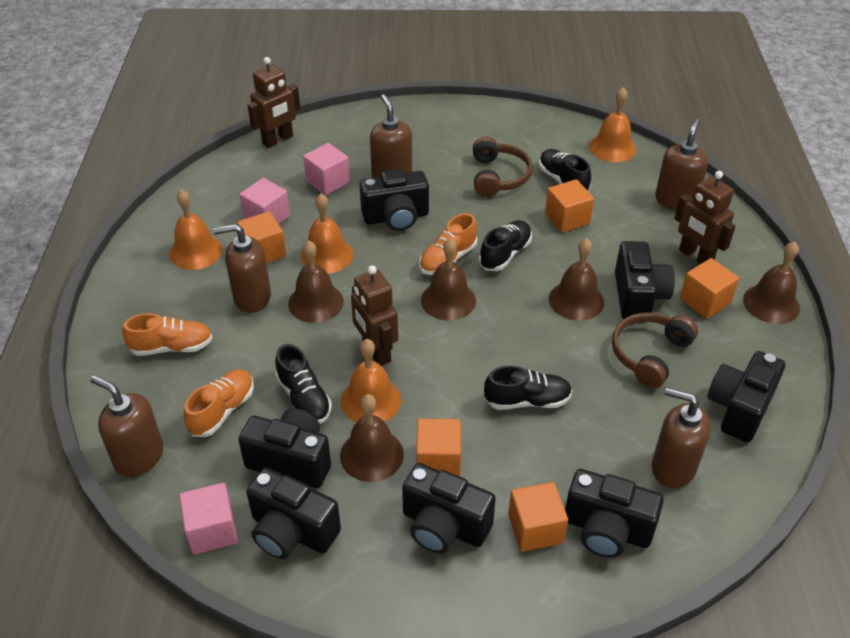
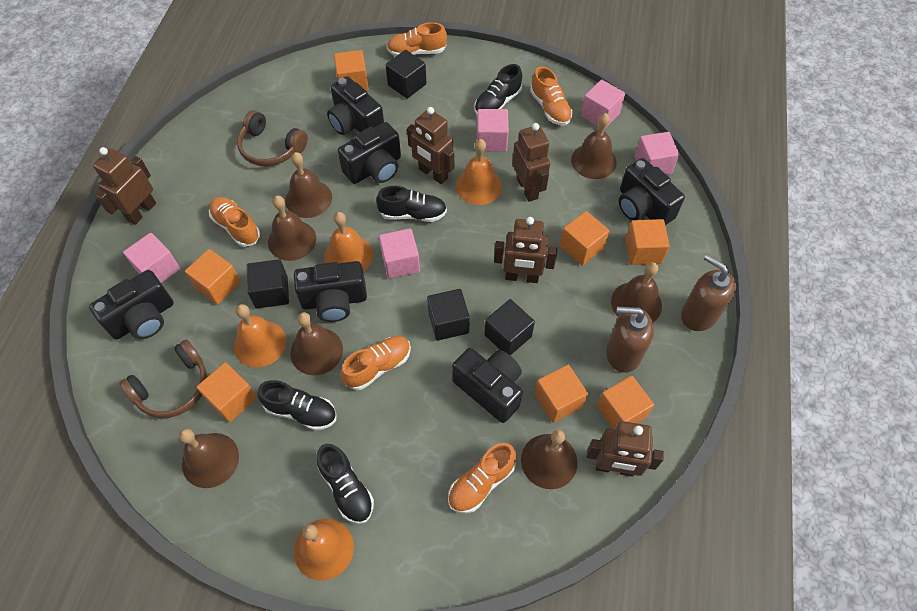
black camera: 7 -> 6
black cube: 0 -> 4
brown bell: 5 -> 7
brown robot: 3 -> 5
brown soap dispenser: 5 -> 2
orange cube: 5 -> 7
orange shoe: 3 -> 5
pink cube: 3 -> 5

